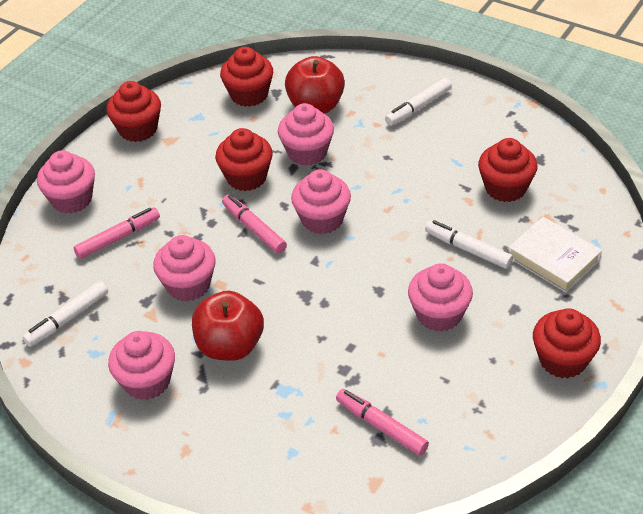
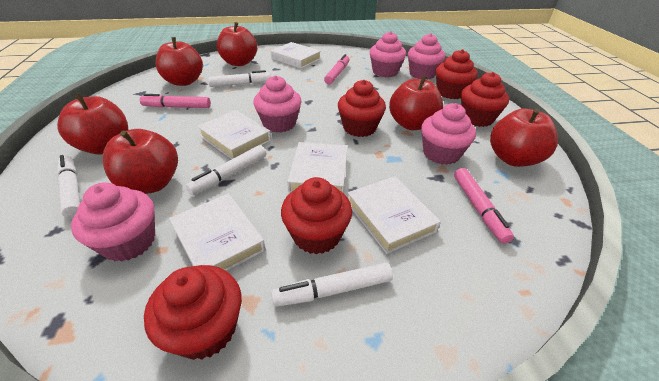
pink cupcake: 6 -> 5
red apple: 2 -> 6
white book: 1 -> 5
white marker: 3 -> 4

